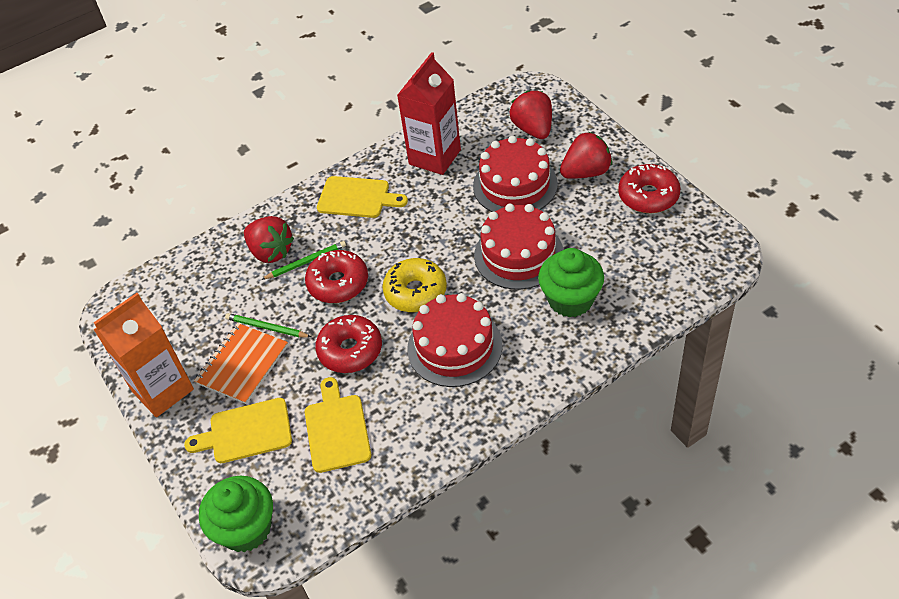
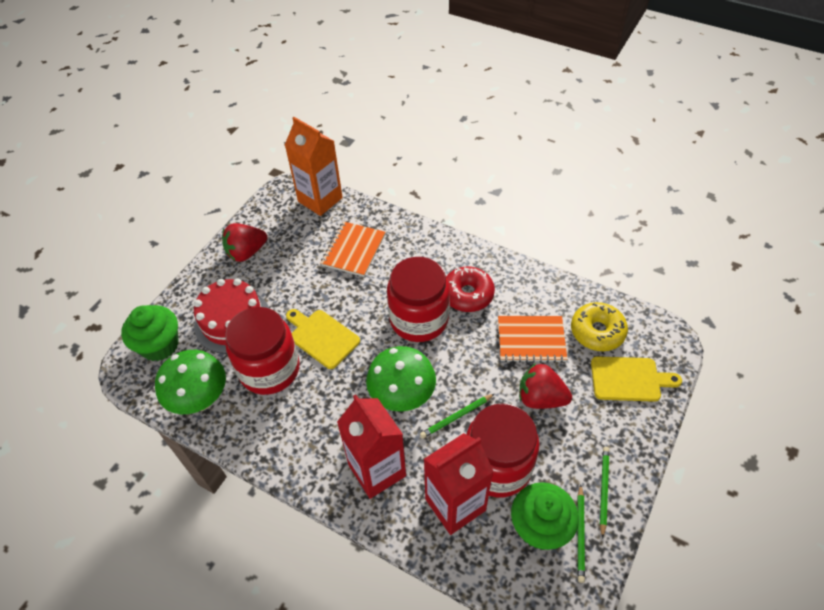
green mushroom: 0 -> 2
green pencil: 2 -> 3
orange notebook: 1 -> 2
red cake: 3 -> 1
red carton: 1 -> 2
red donut: 3 -> 1
red jar: 0 -> 3
red strawberry: 3 -> 2
yellow cutting board: 3 -> 2

